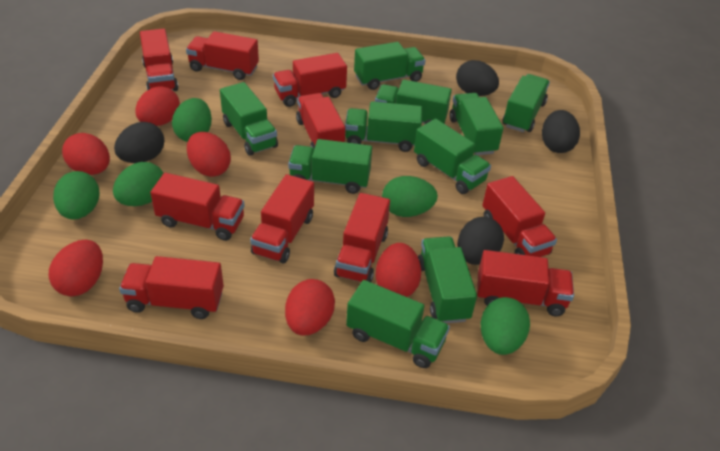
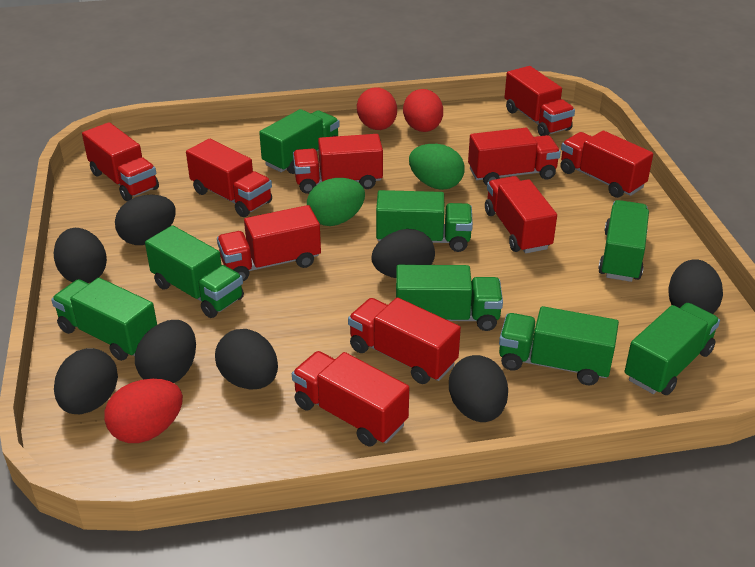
black egg: 4 -> 8
green egg: 5 -> 2
green truck: 10 -> 8
red egg: 6 -> 3

